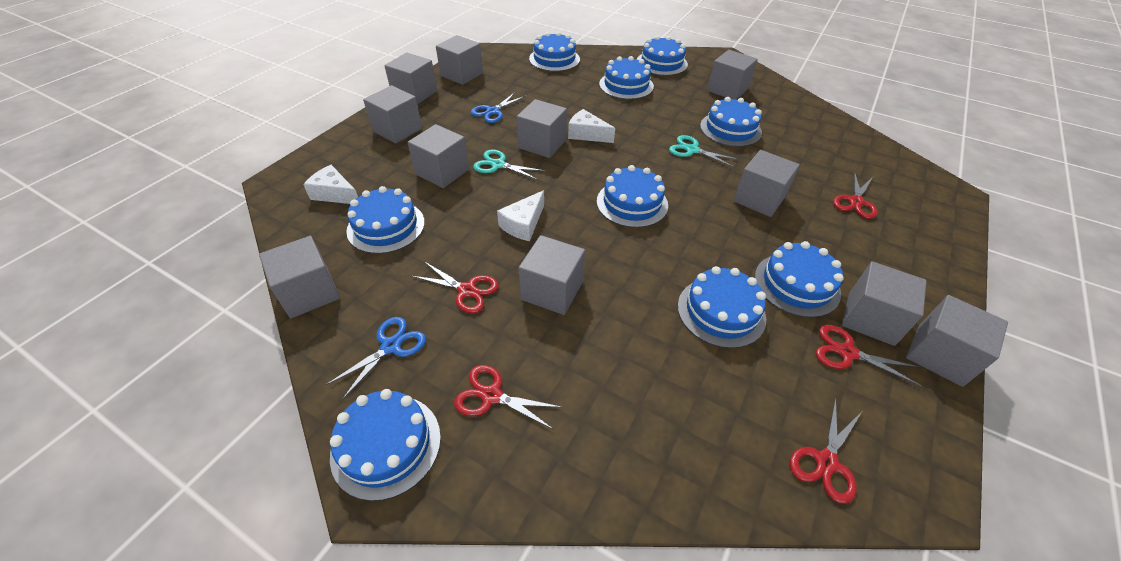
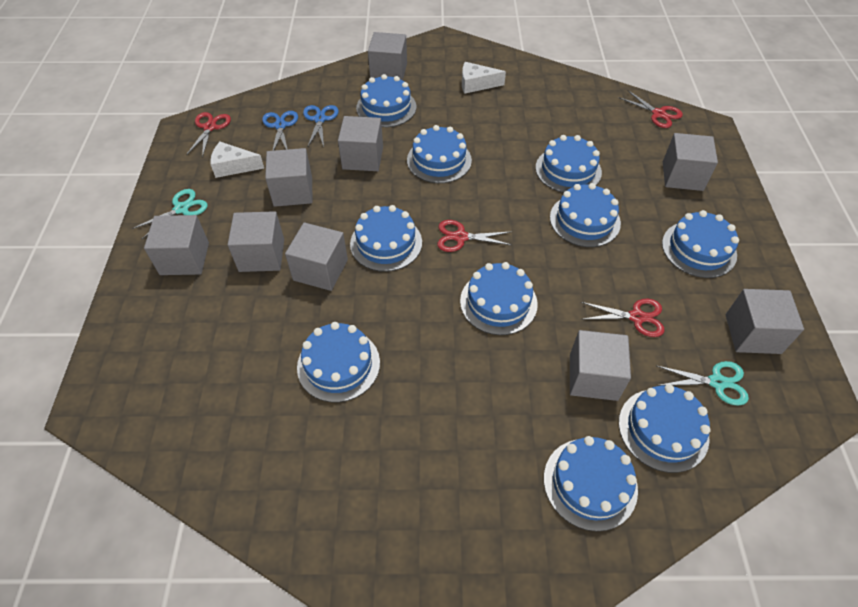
blue cake: 9 -> 10
grey cube: 11 -> 9
red scissors: 5 -> 4
white cheese: 3 -> 2

